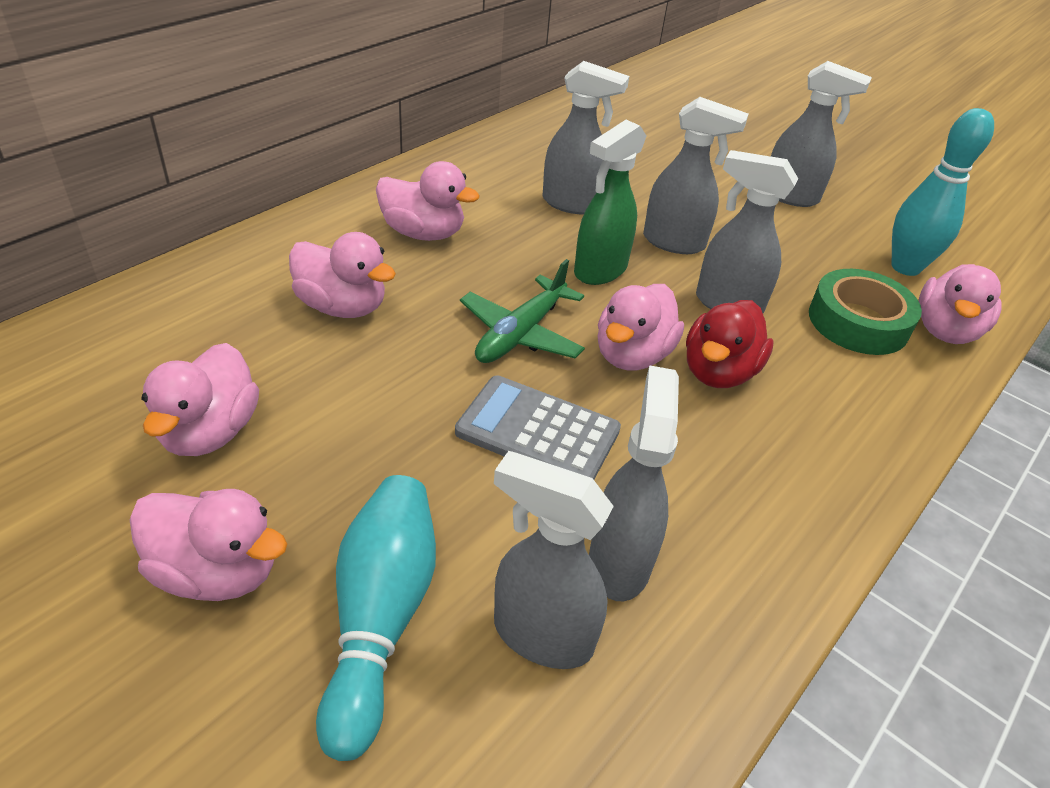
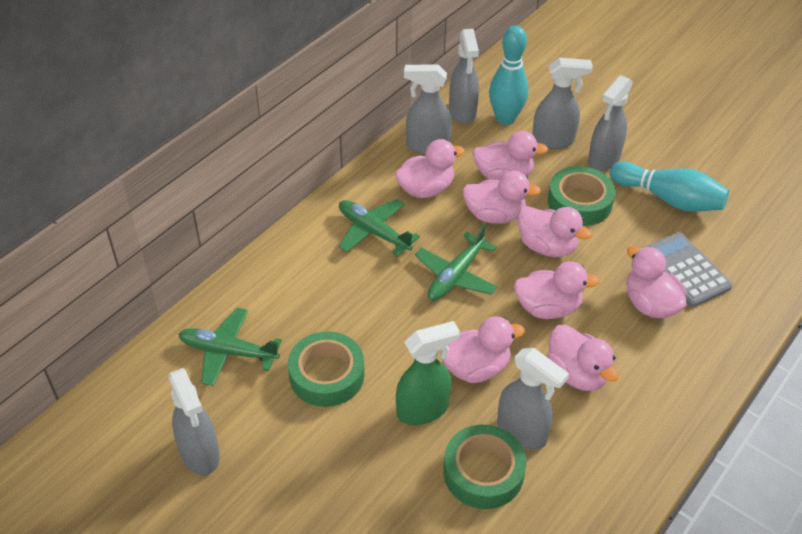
green plane: 1 -> 3
green tape: 1 -> 3
pink duck: 6 -> 8
red duck: 1 -> 0

